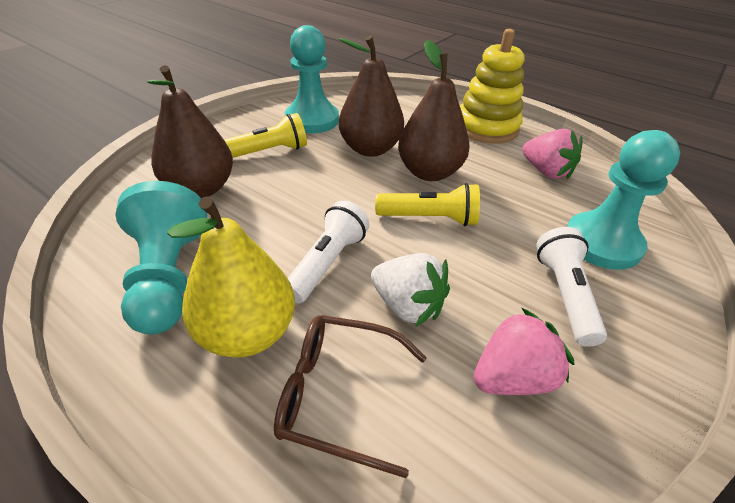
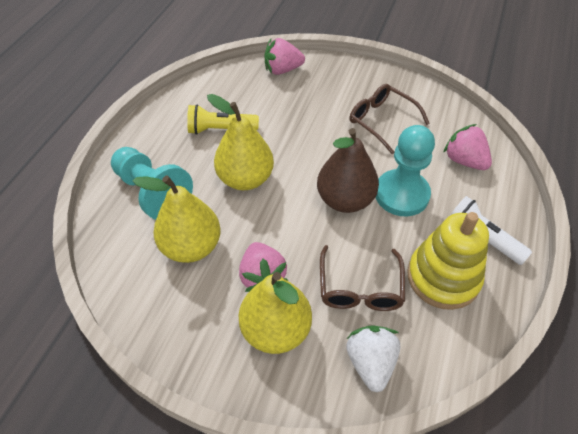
brown glasses: 1 -> 2
brown pear: 3 -> 1
pink strawberry: 2 -> 3
turquoise pawn: 3 -> 2
white flashlight: 2 -> 1
yellow flashlight: 2 -> 1
yellow pear: 1 -> 3

